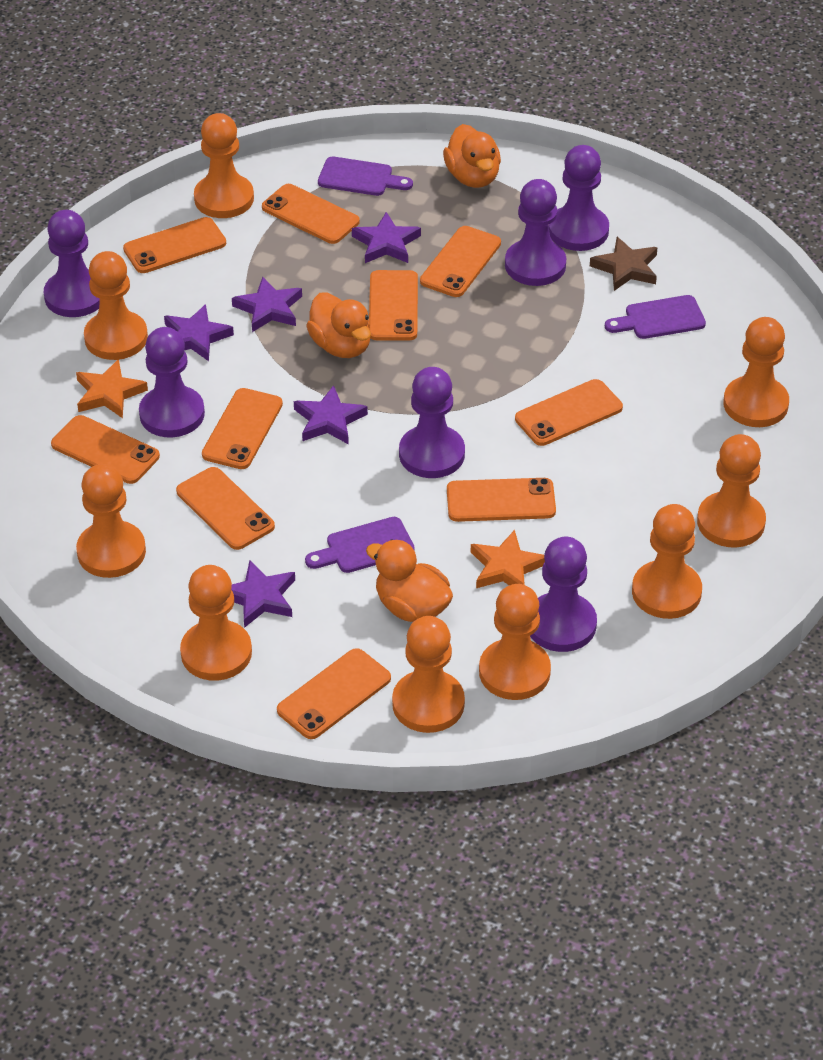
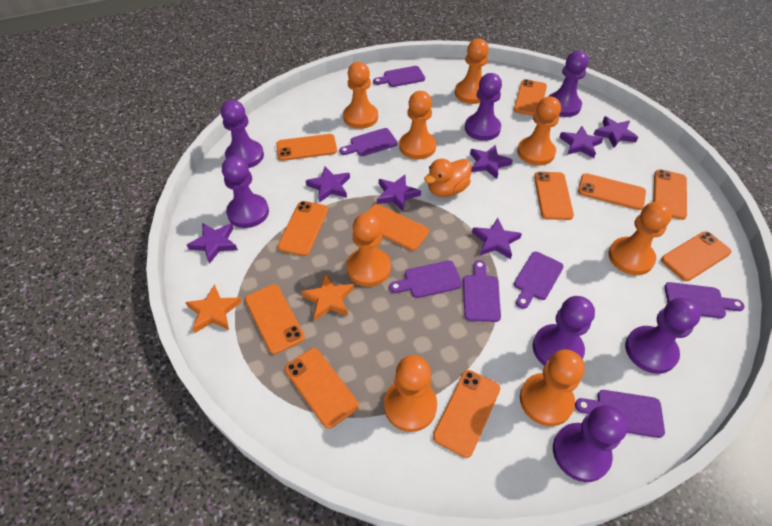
brown star: 1 -> 0
orange duck: 3 -> 1
orange pawn: 9 -> 8
orange phone: 10 -> 11
purple cutting board: 3 -> 7
purple pawn: 6 -> 7
purple star: 5 -> 7

